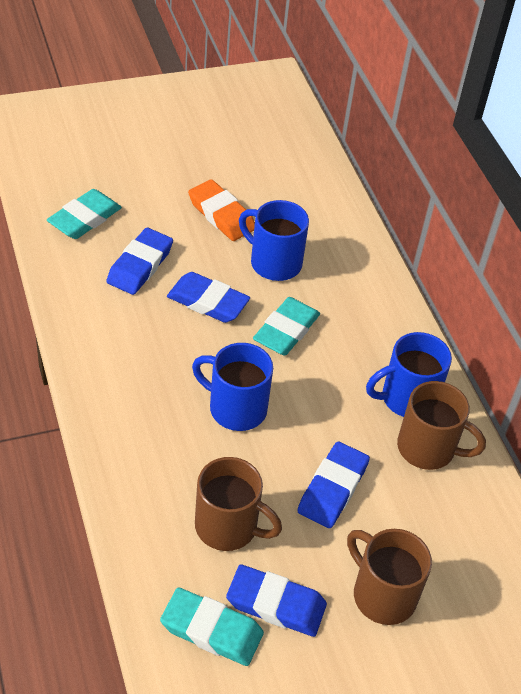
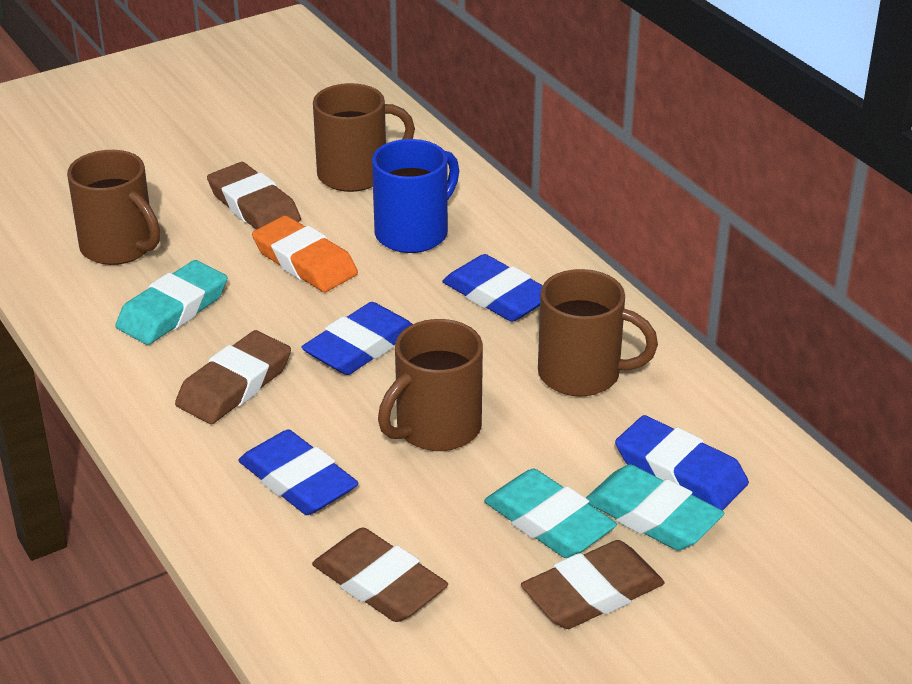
blue mug: 3 -> 1
brown eraser: 0 -> 4
brown mug: 3 -> 4

